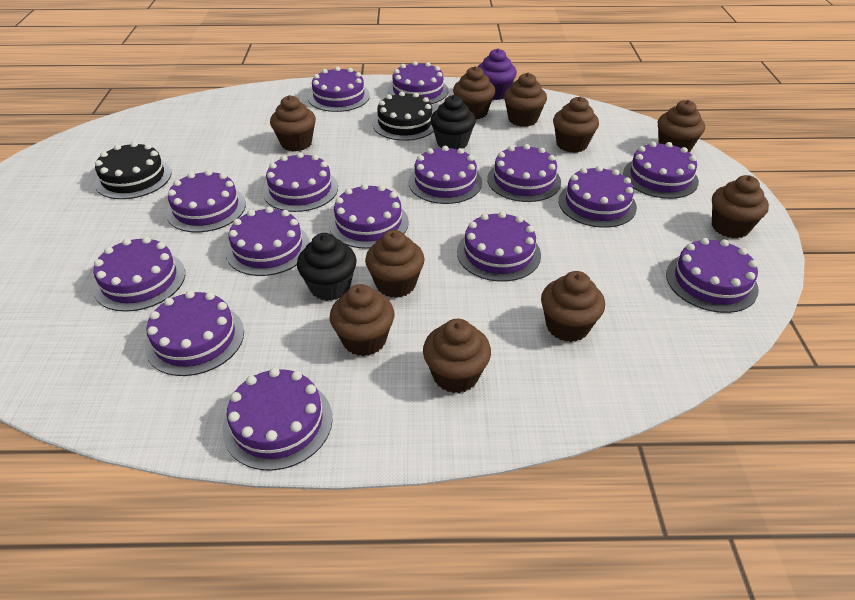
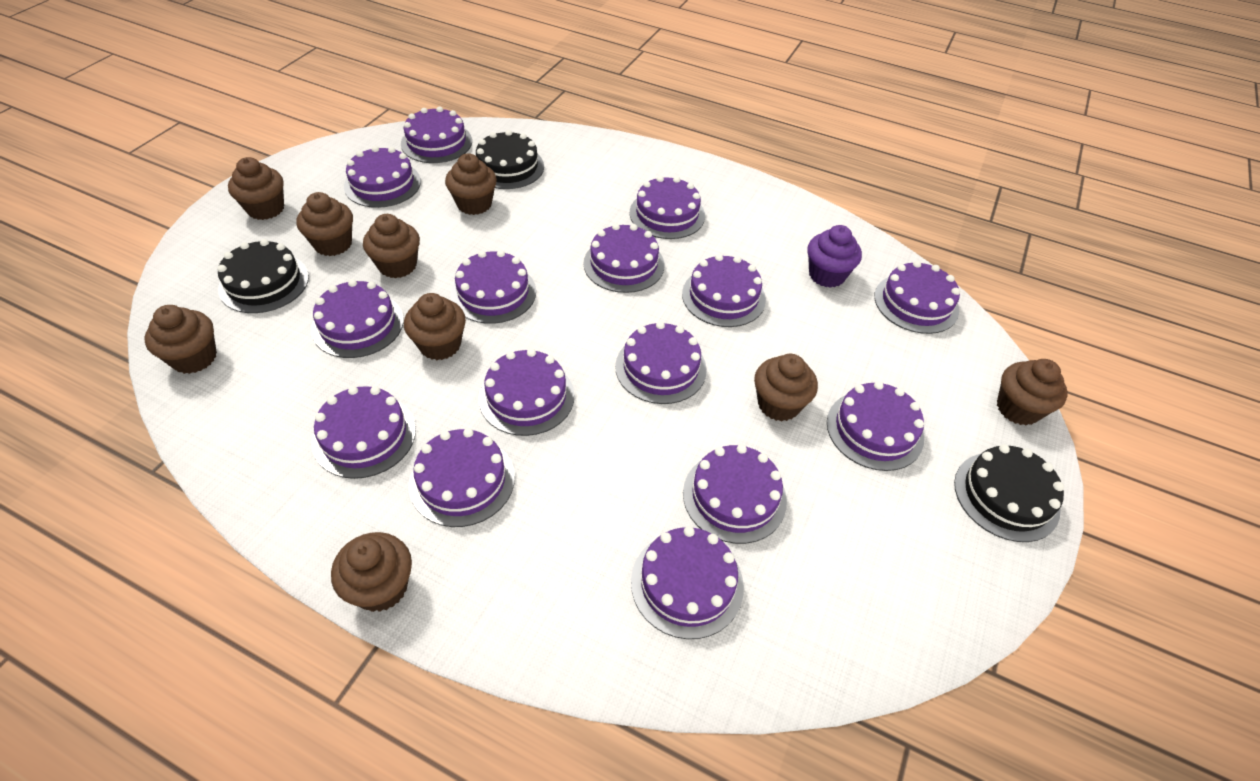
black cake: 2 -> 3
black cupcake: 2 -> 0
brown cupcake: 10 -> 9

